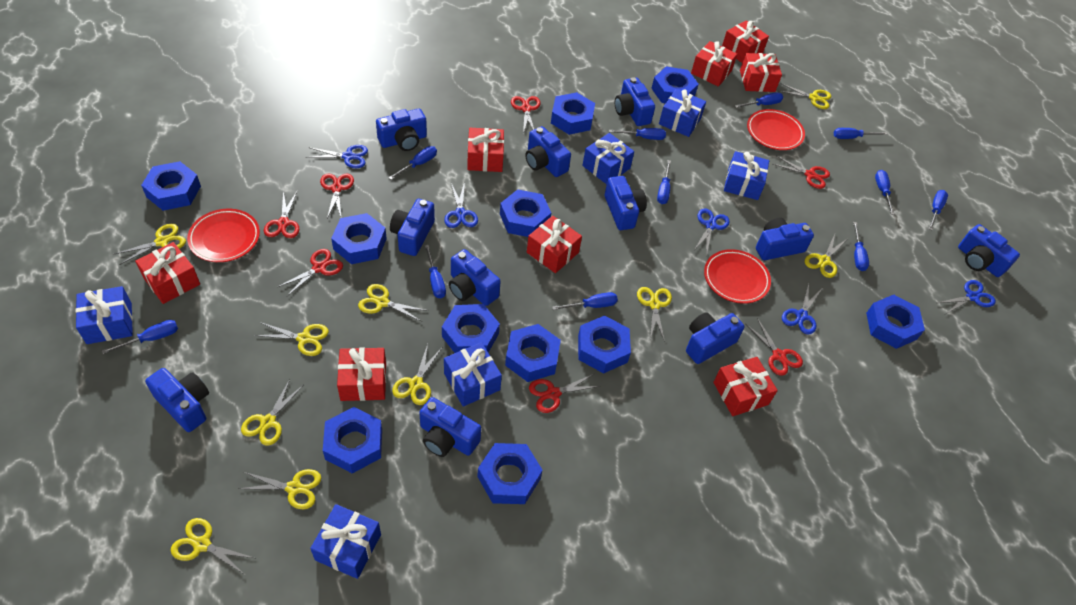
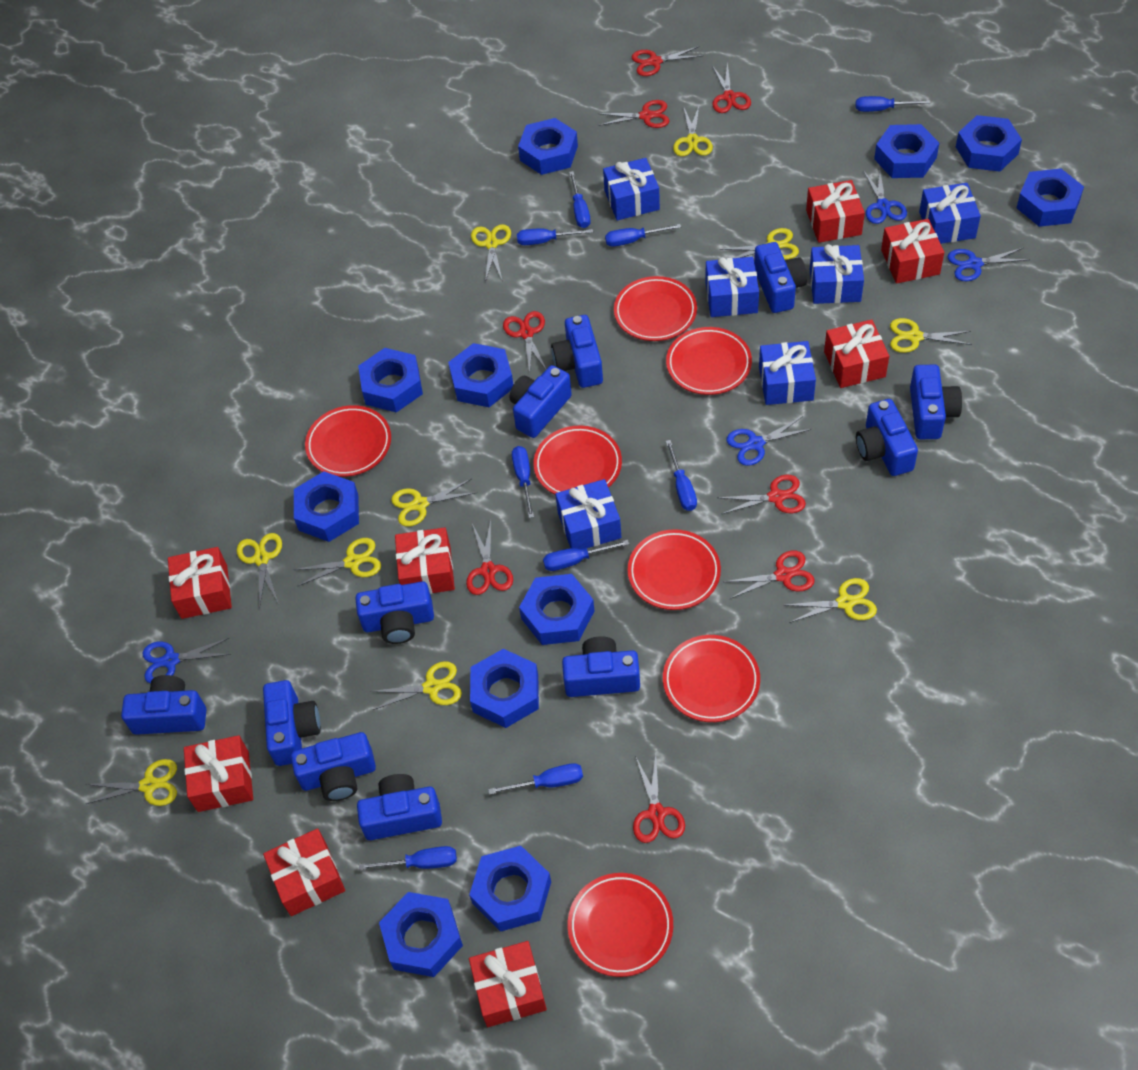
blue scissors: 5 -> 4
blue screwdriver: 11 -> 9
red plate: 3 -> 7
red scissors: 7 -> 8

